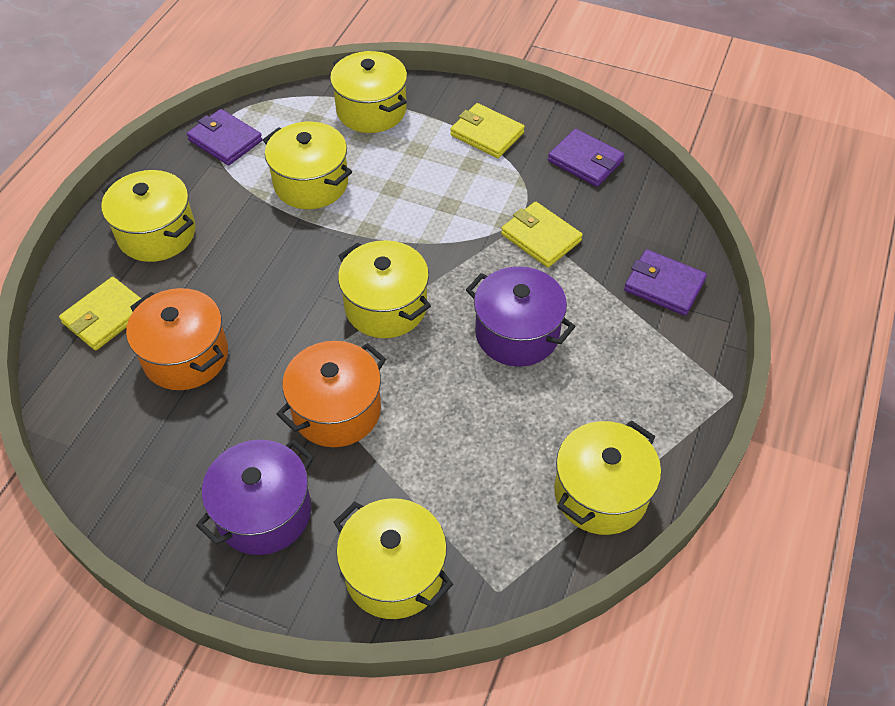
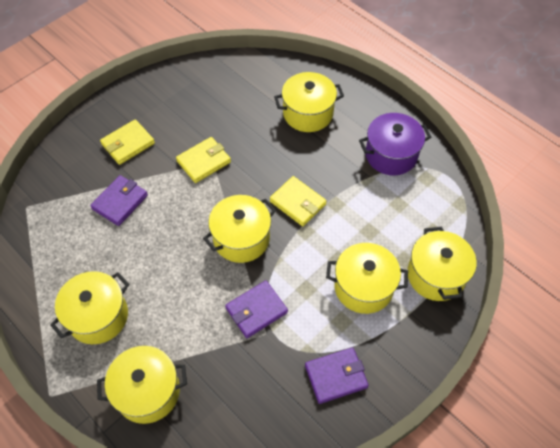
orange pot: 2 -> 0
purple pot: 2 -> 1

